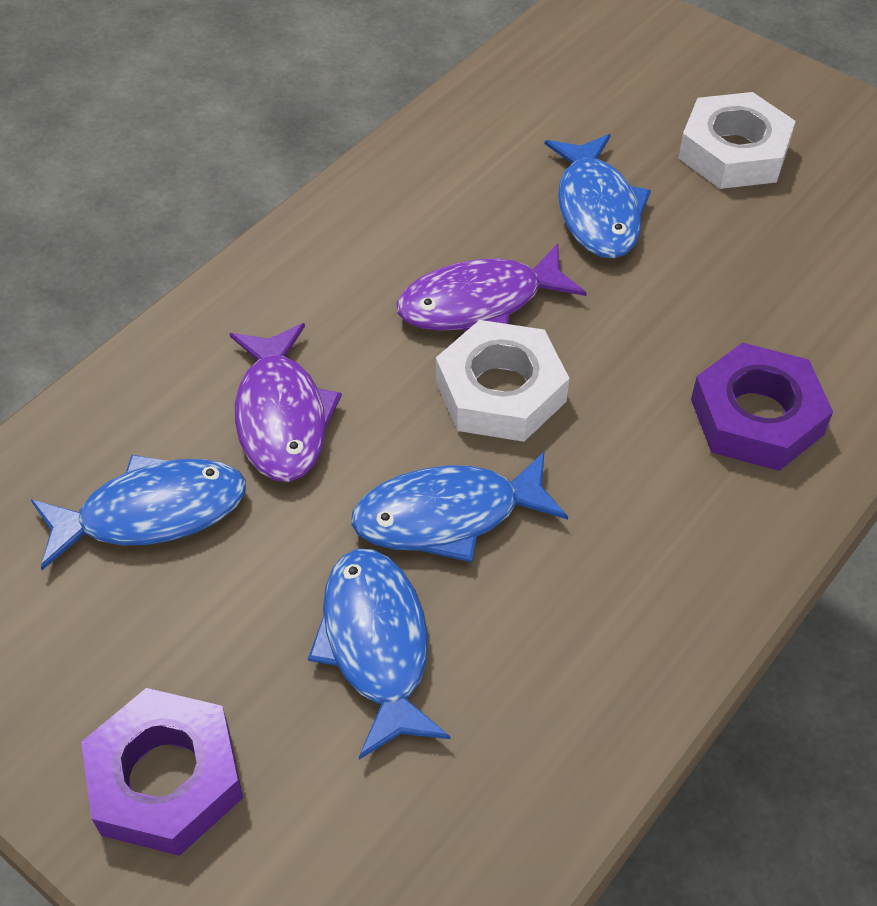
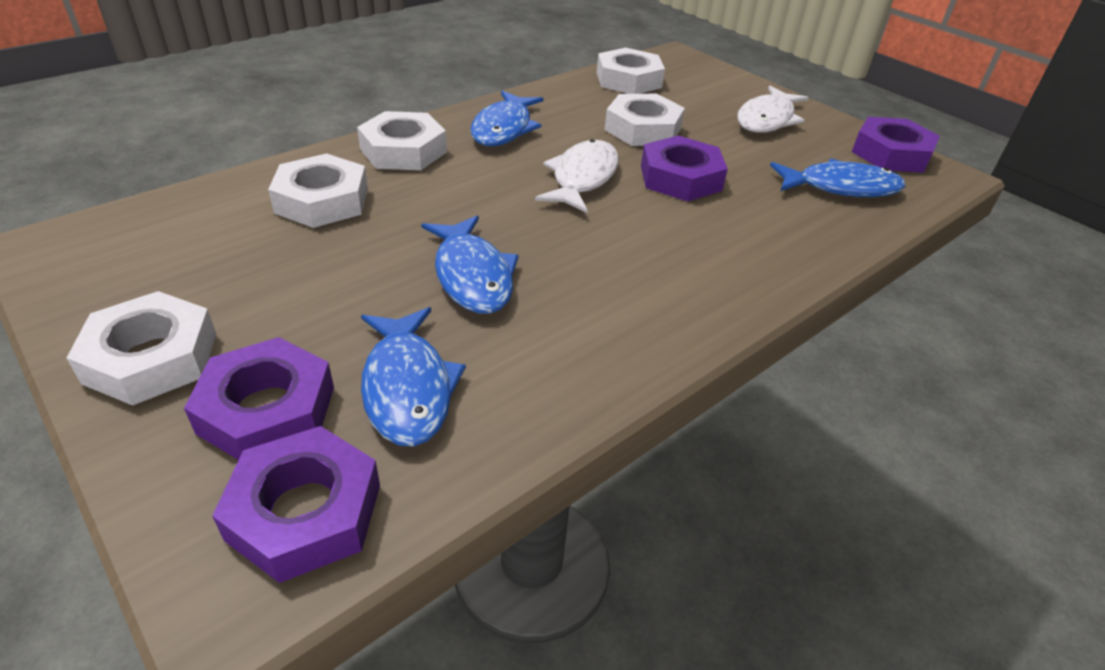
purple fish: 2 -> 0
purple nut: 2 -> 4
white fish: 0 -> 2
white nut: 2 -> 5

